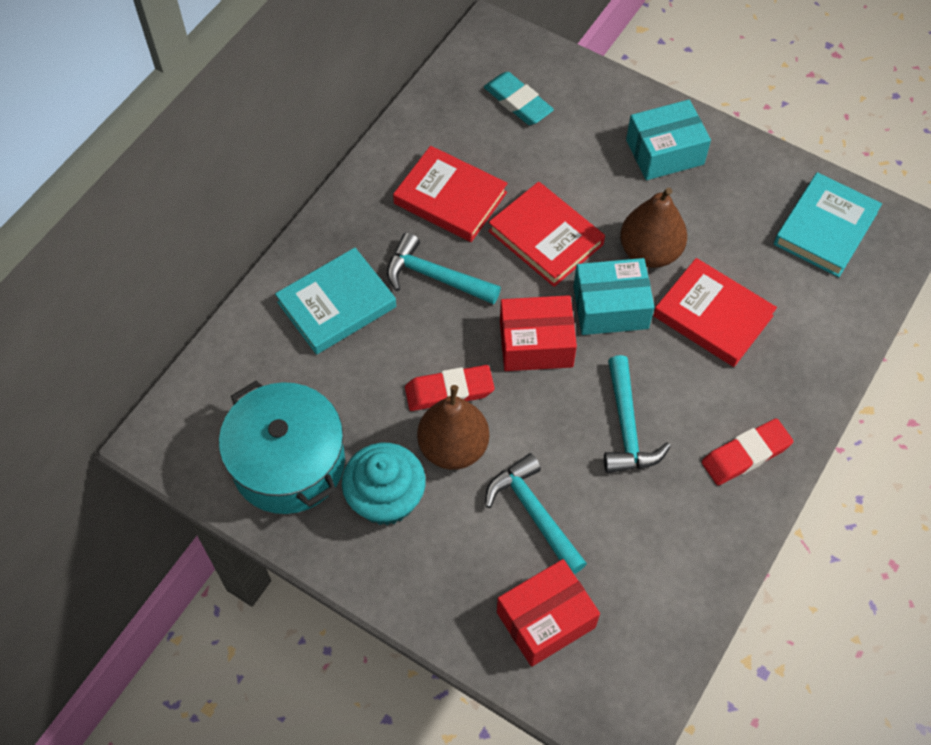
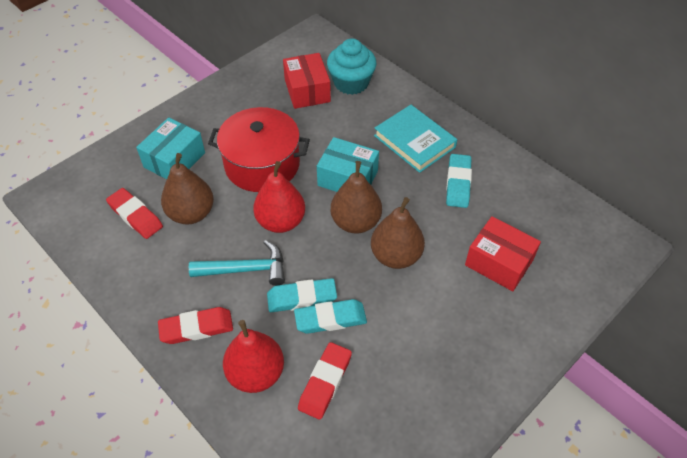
brown pear: 2 -> 3
red book: 3 -> 0
red eraser: 2 -> 3
red pear: 0 -> 2
red pot: 0 -> 1
turquoise book: 2 -> 1
turquoise eraser: 1 -> 3
turquoise hammer: 3 -> 1
turquoise pot: 1 -> 0

